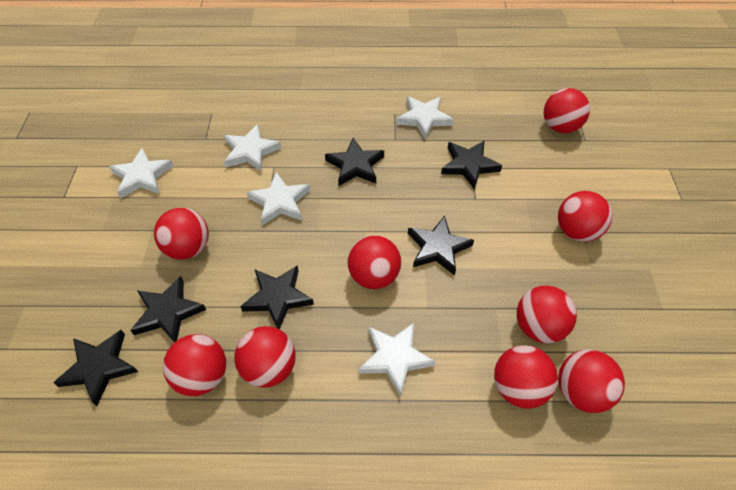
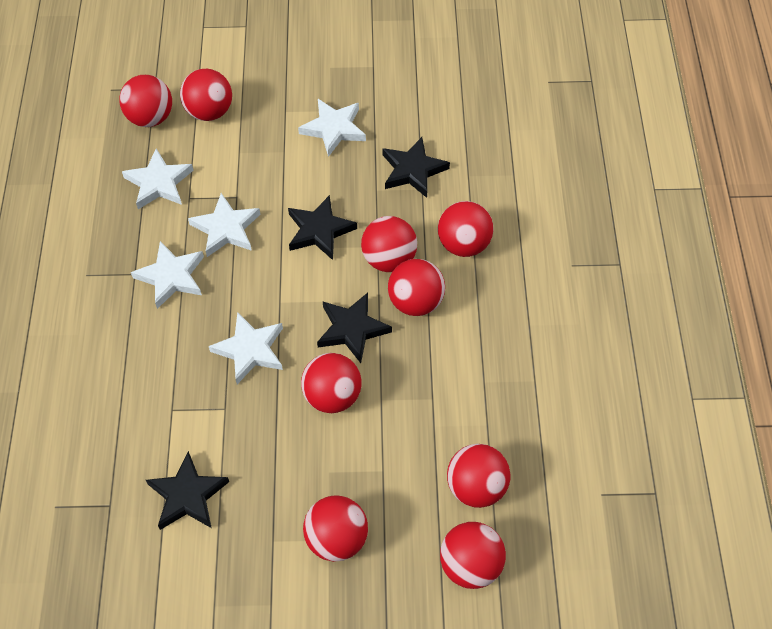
black star: 6 -> 4

